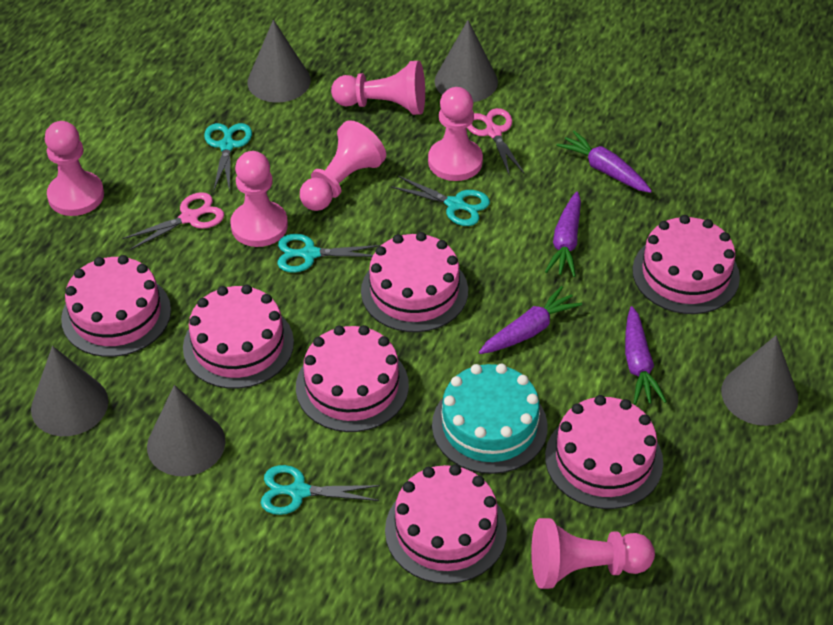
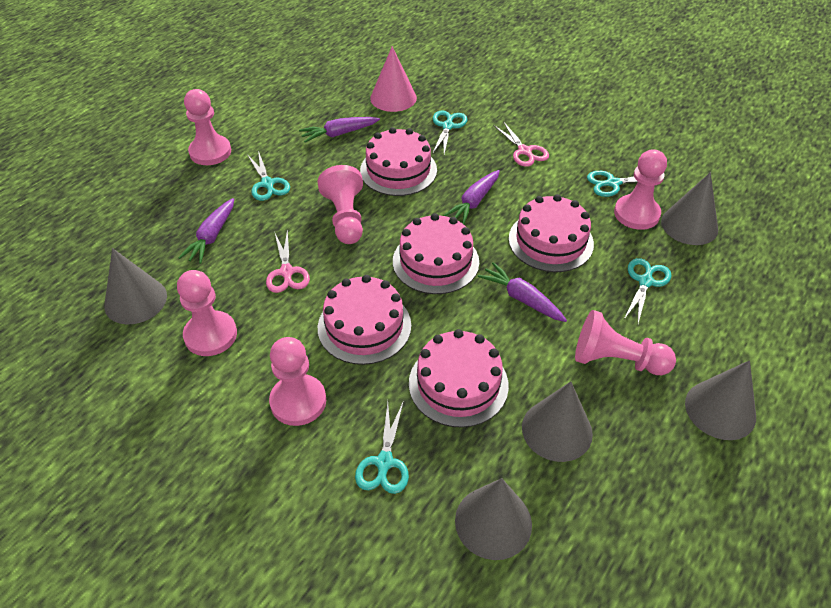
pink cake: 7 -> 5
pink cone: 0 -> 1
turquoise cake: 1 -> 0
turquoise scissors: 4 -> 5

